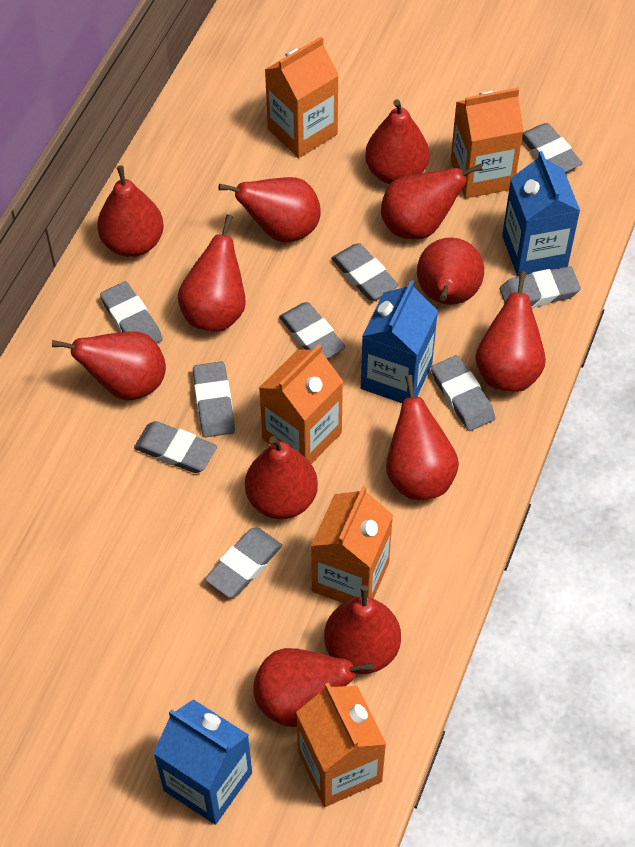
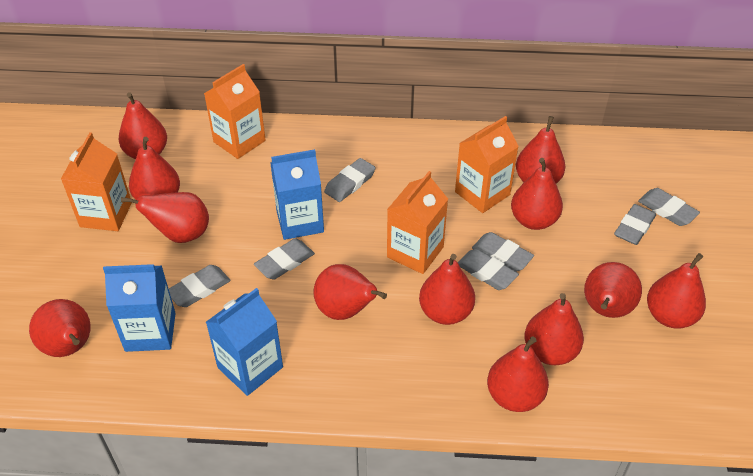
grey eraser: 9 -> 7
orange carton: 5 -> 4

